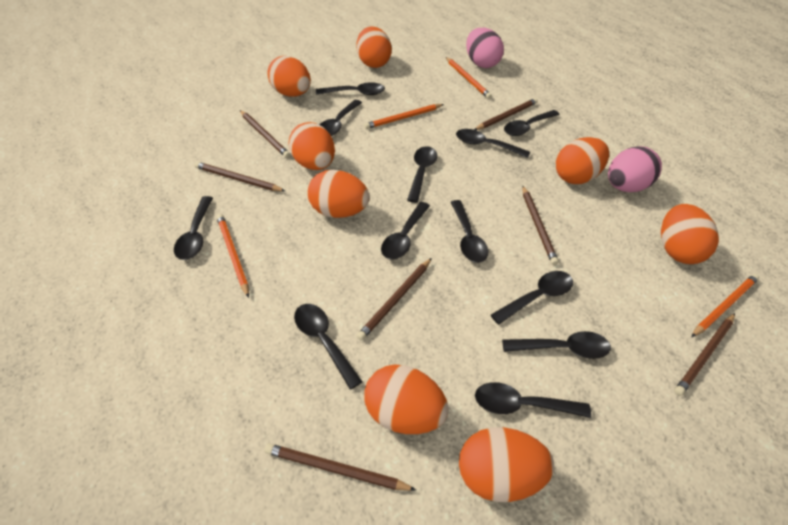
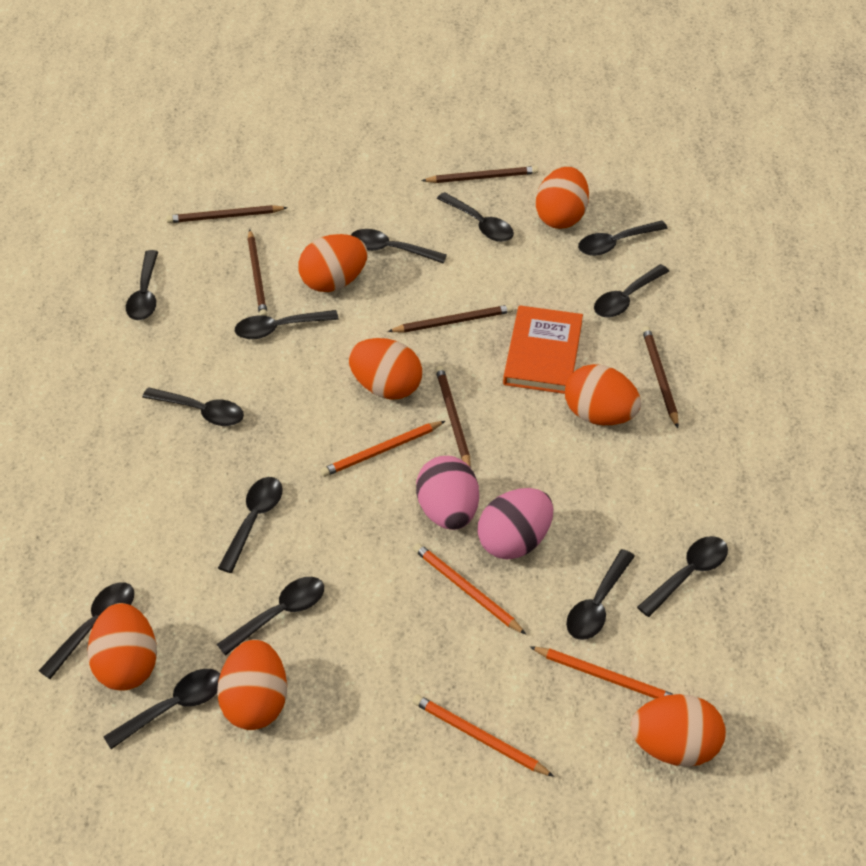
black spoon: 12 -> 13
brown pencil: 7 -> 6
orange book: 0 -> 1
orange egg: 8 -> 7

